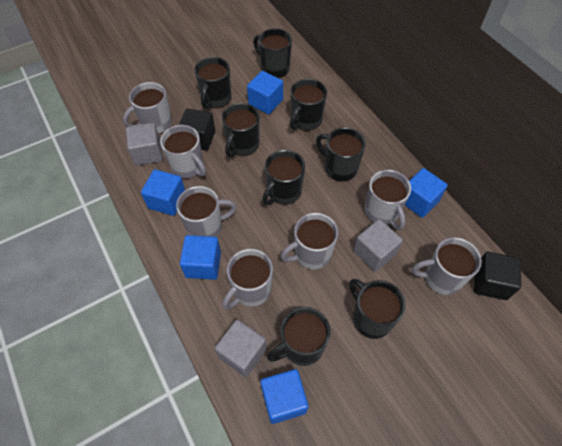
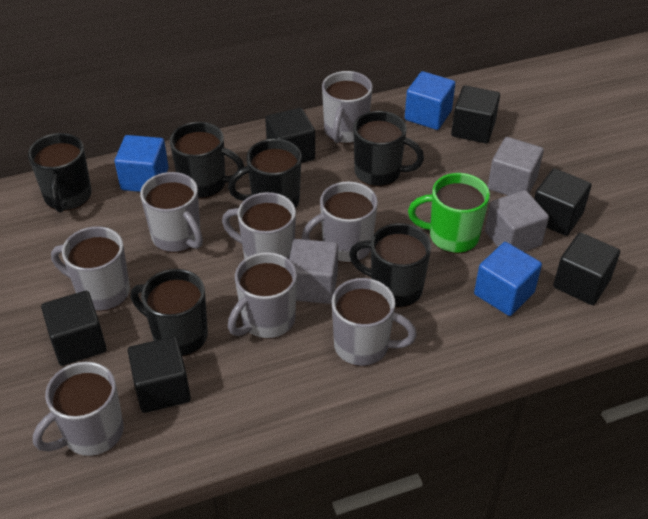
black cube: 2 -> 6
black mug: 8 -> 6
blue cube: 5 -> 3
green mug: 0 -> 1
grey mug: 7 -> 8

